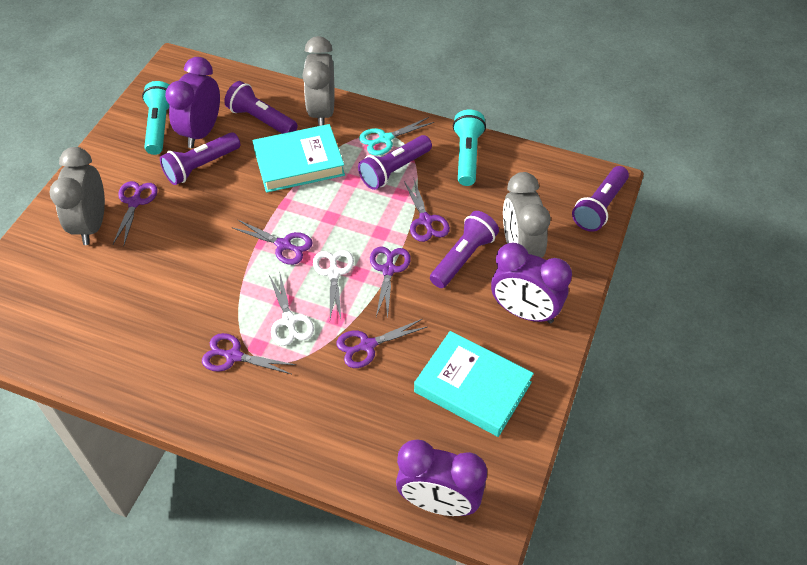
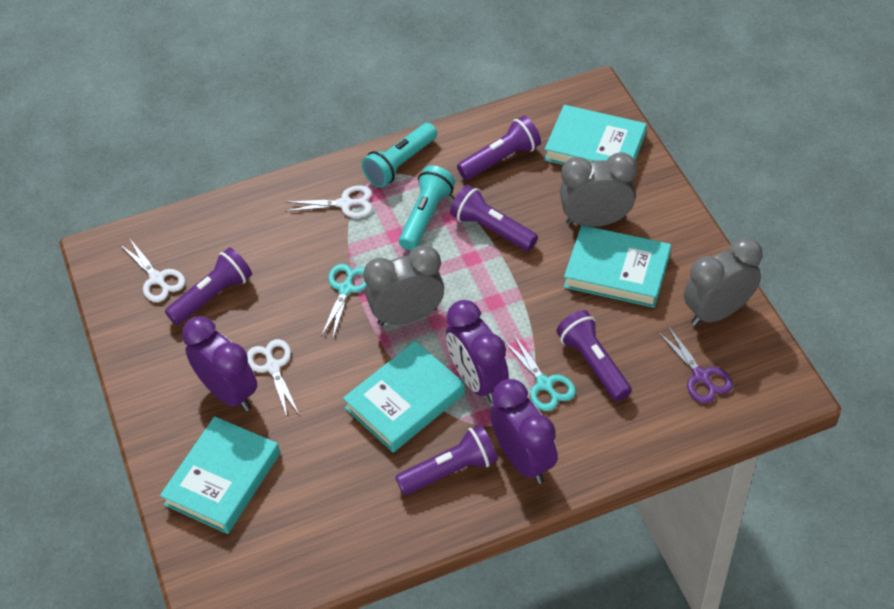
purple scissors: 6 -> 1
turquoise book: 2 -> 4
turquoise scissors: 1 -> 2
white scissors: 2 -> 3

